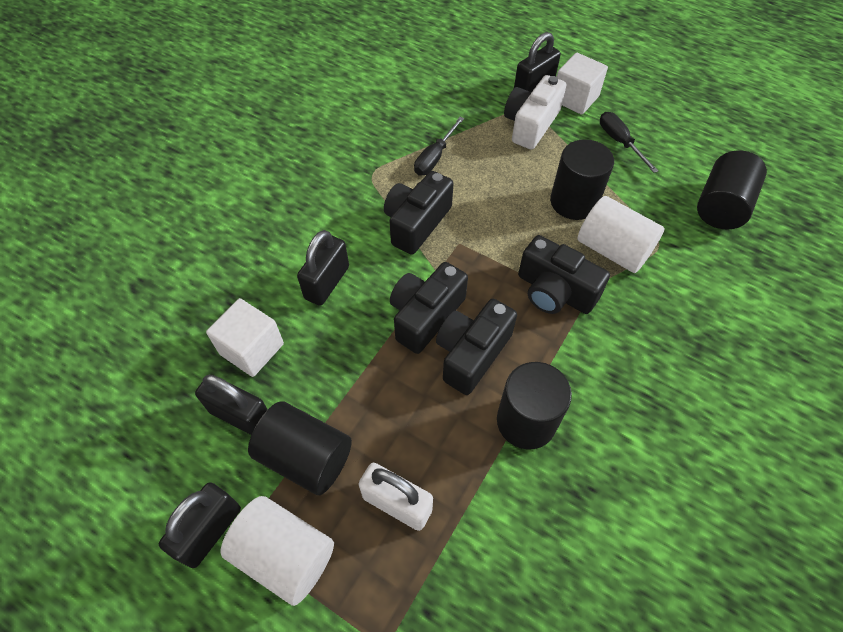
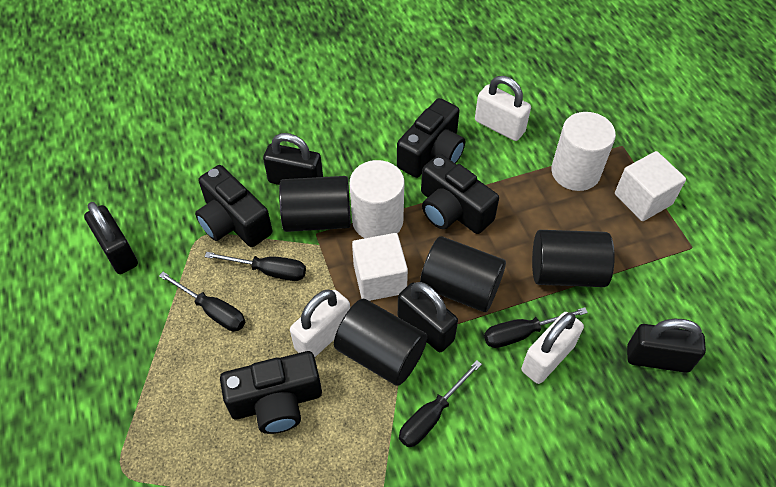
black screwdriver: 2 -> 4
white camera: 1 -> 0
white padlock: 1 -> 3

